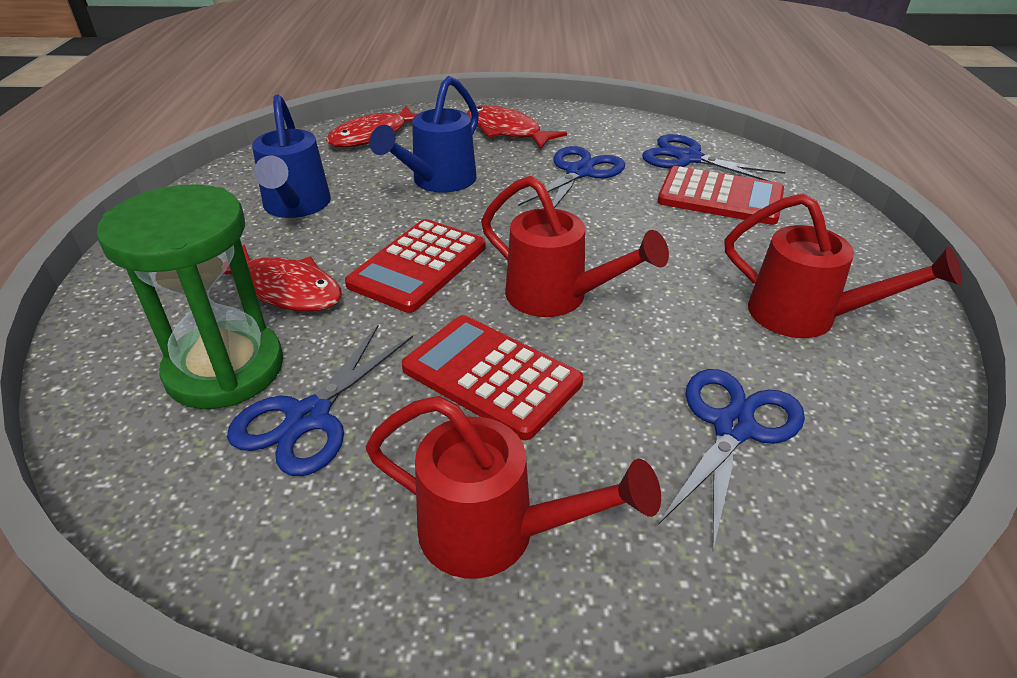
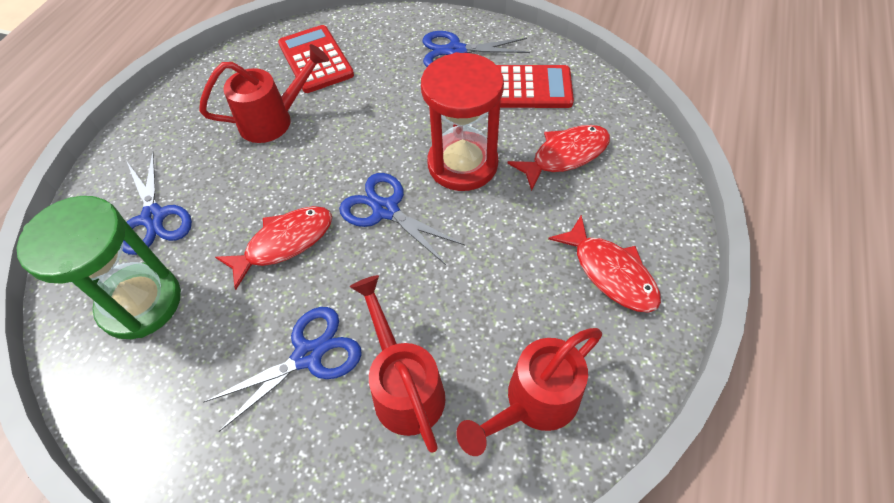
blue watering can: 2 -> 0
red calculator: 3 -> 2
red hourglass: 0 -> 1

